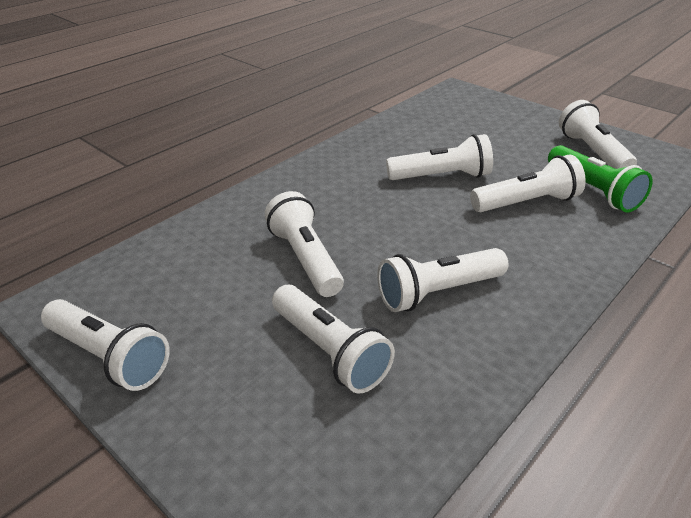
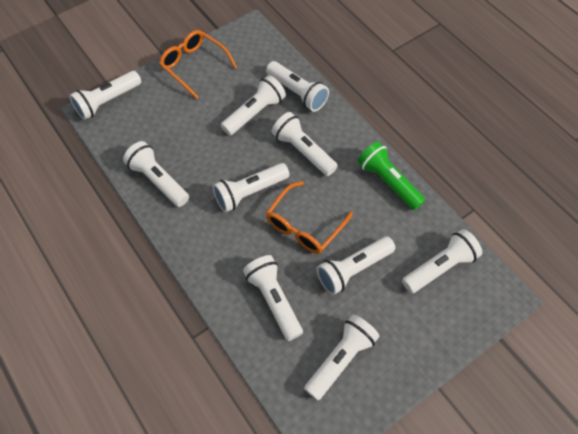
orange glasses: 0 -> 2
white flashlight: 7 -> 10

